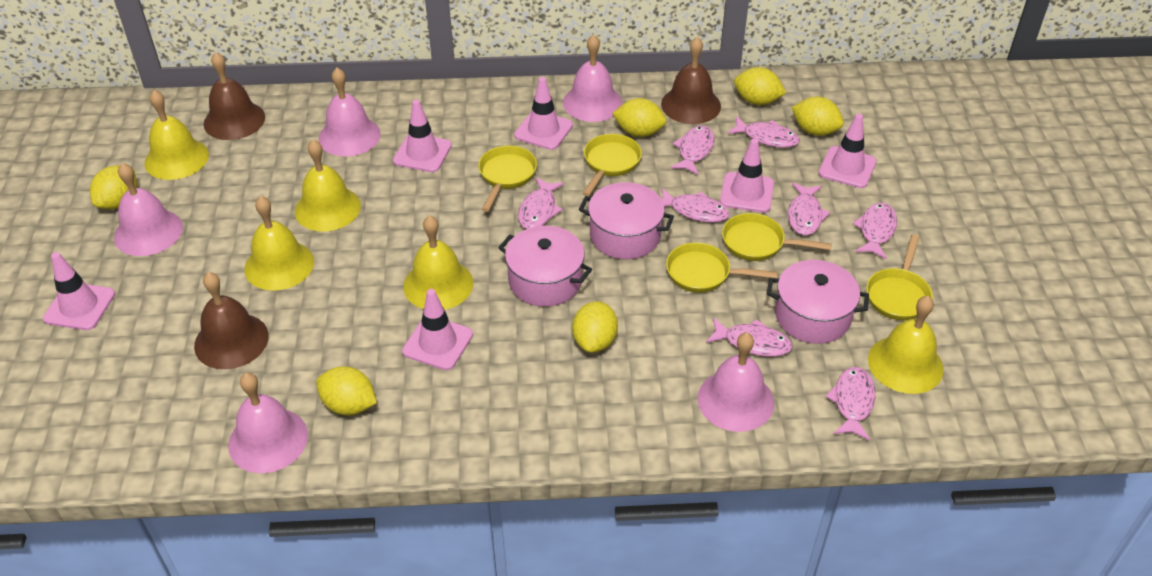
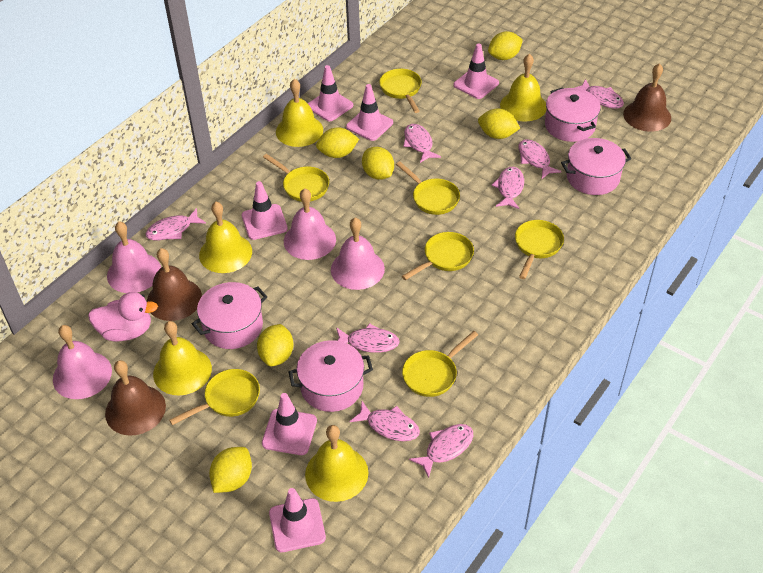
pink bell: 5 -> 4
pink duck: 0 -> 1
pink pot: 3 -> 4
yellow pan: 5 -> 7

